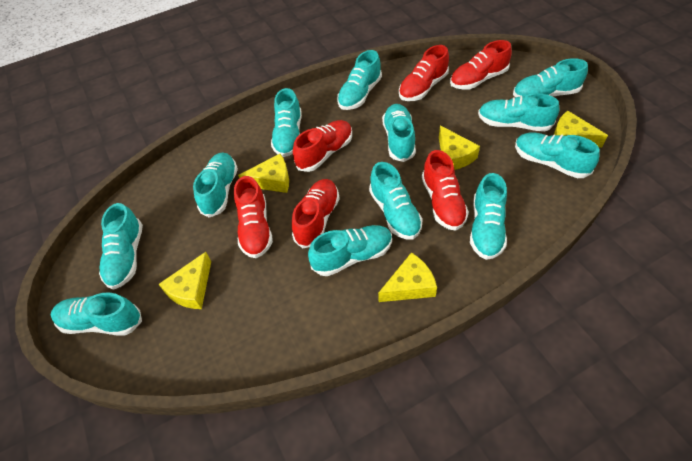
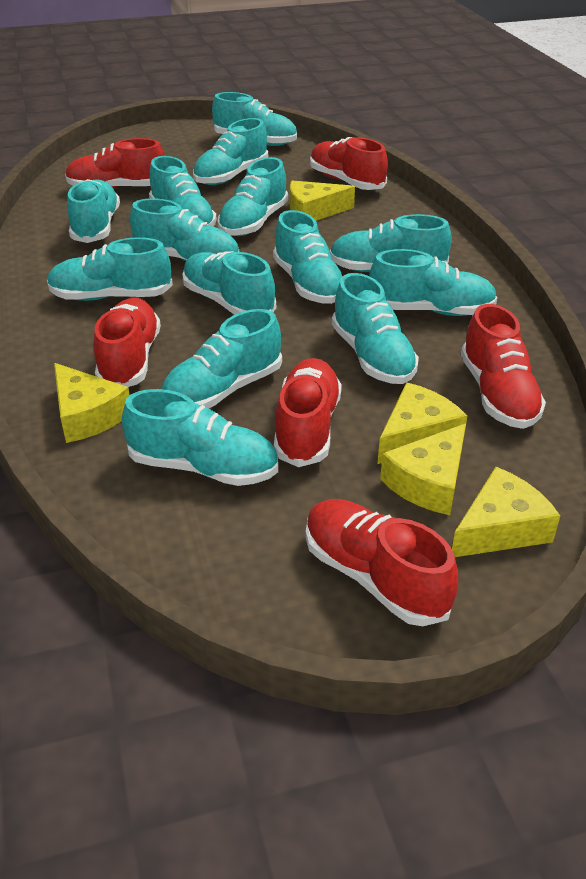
turquoise shoe: 12 -> 14

